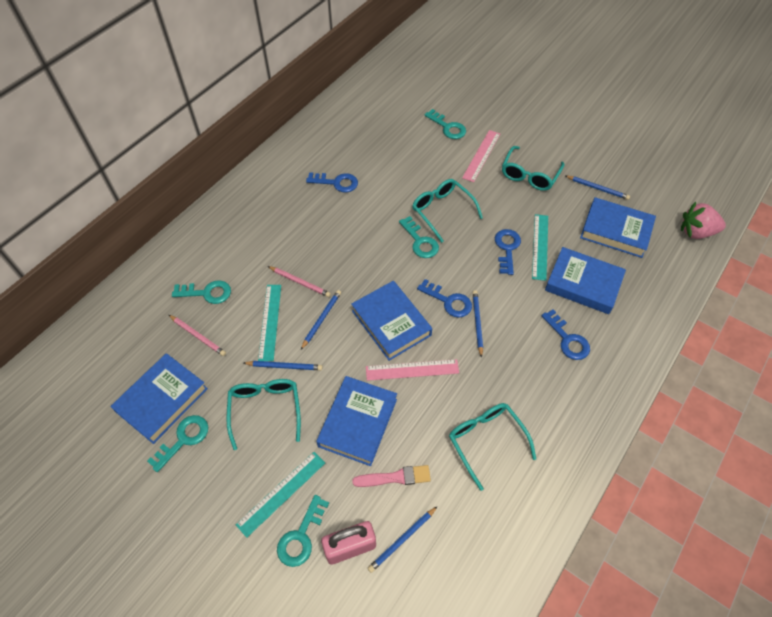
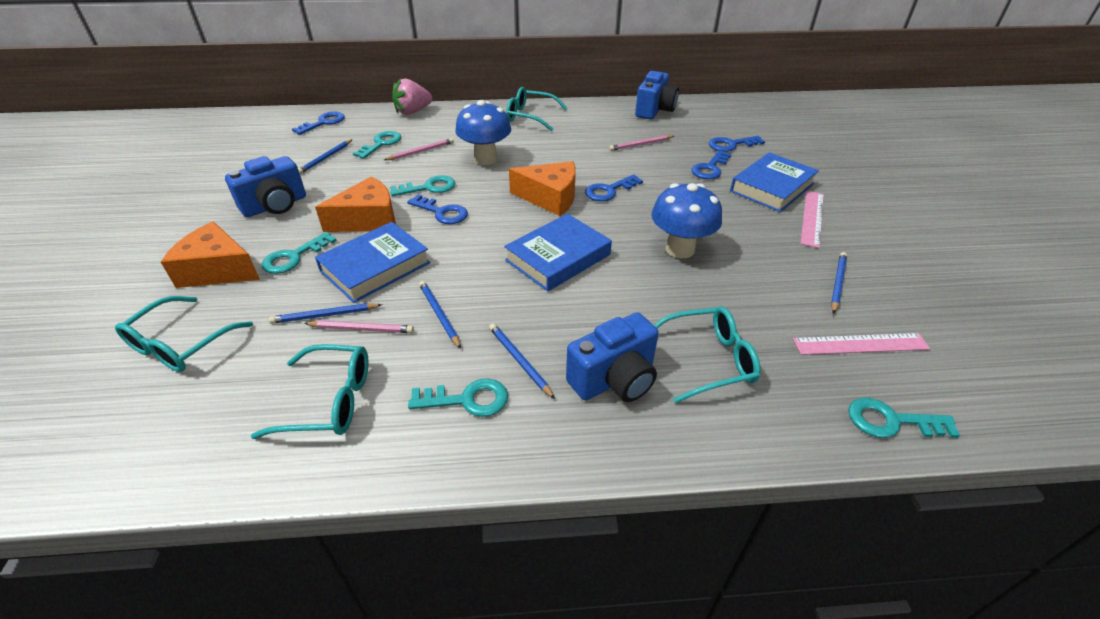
blue book: 5 -> 3
blue camera: 0 -> 3
blue key: 4 -> 5
blue mushroom: 0 -> 2
orange cheese: 0 -> 3
pink brush: 1 -> 0
pink padlock: 1 -> 0
pink pencil: 2 -> 3
turquoise ruler: 3 -> 0

